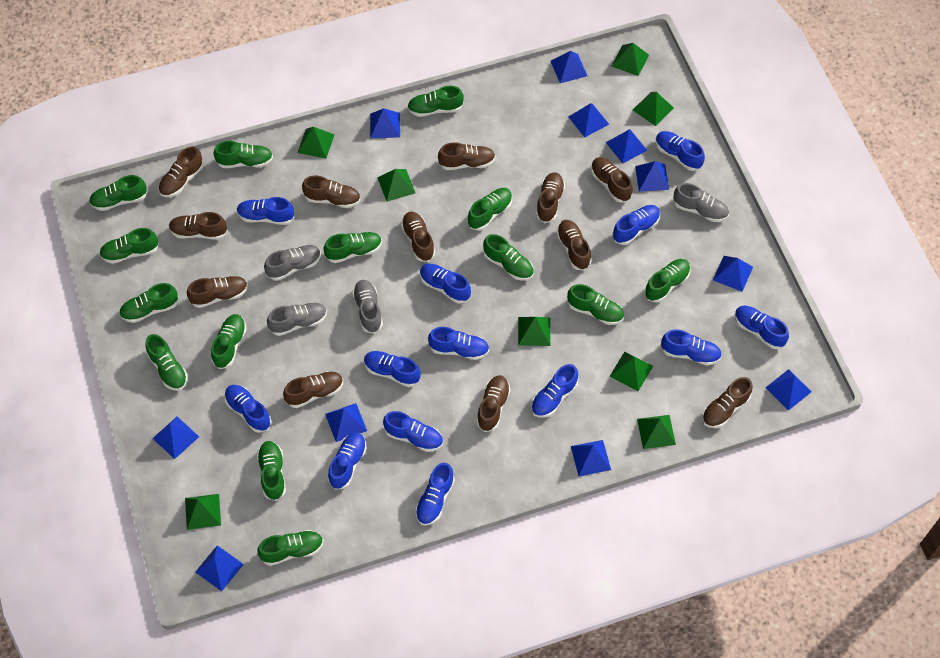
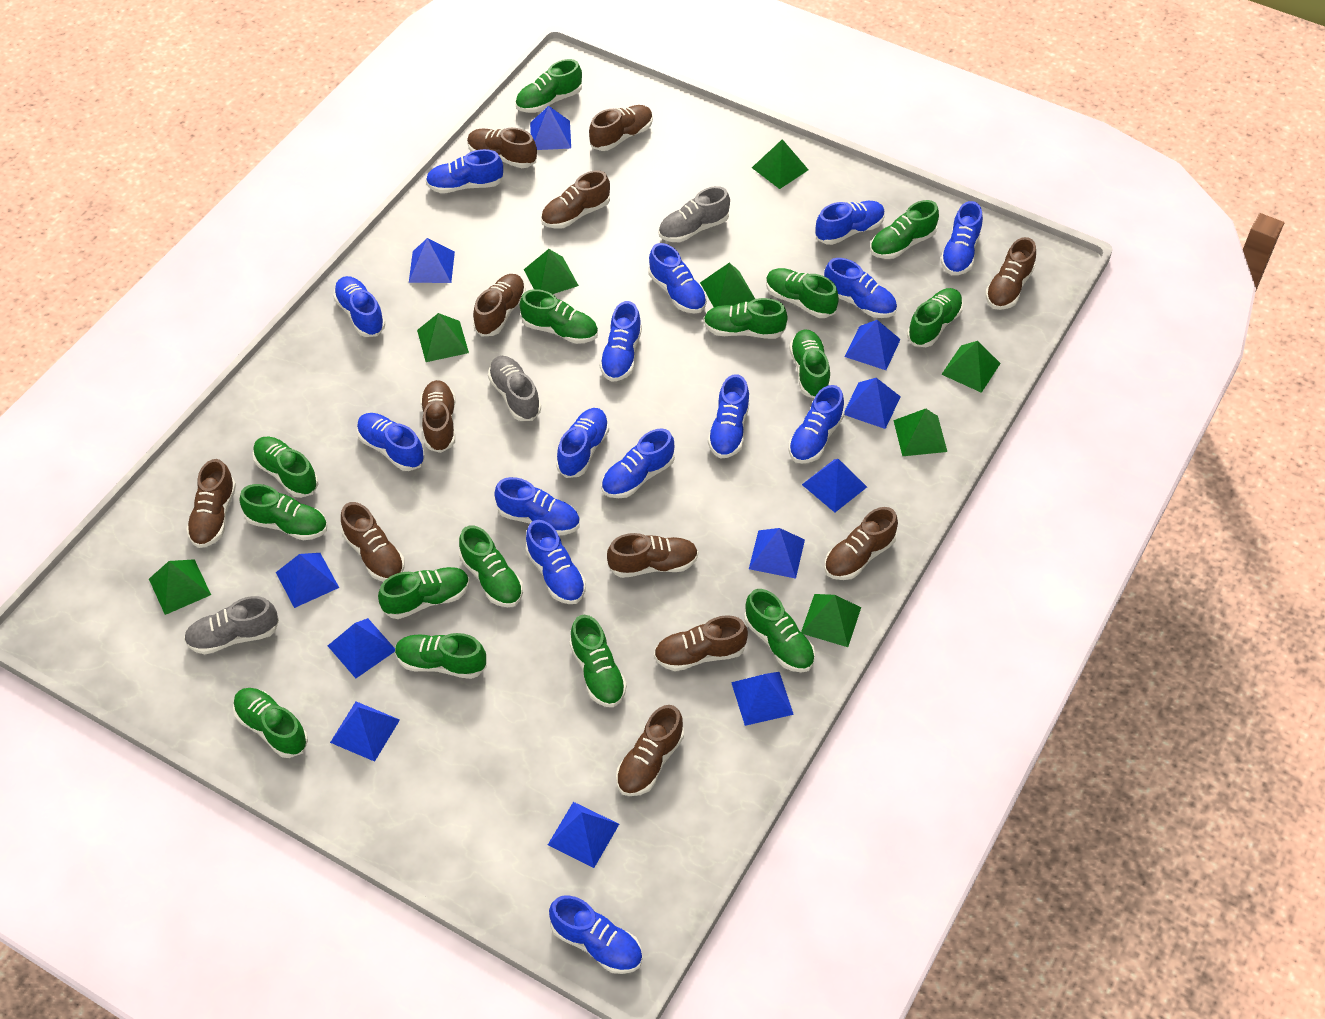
blue shoe: 13 -> 15
green shoe: 14 -> 15
grey shoe: 4 -> 3

